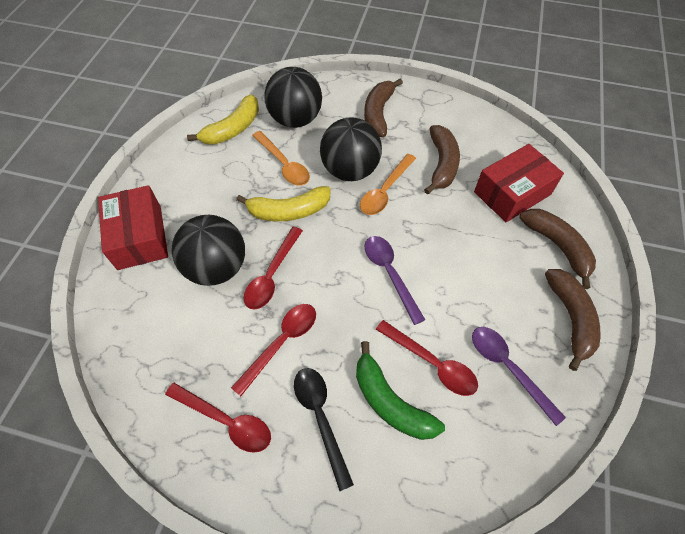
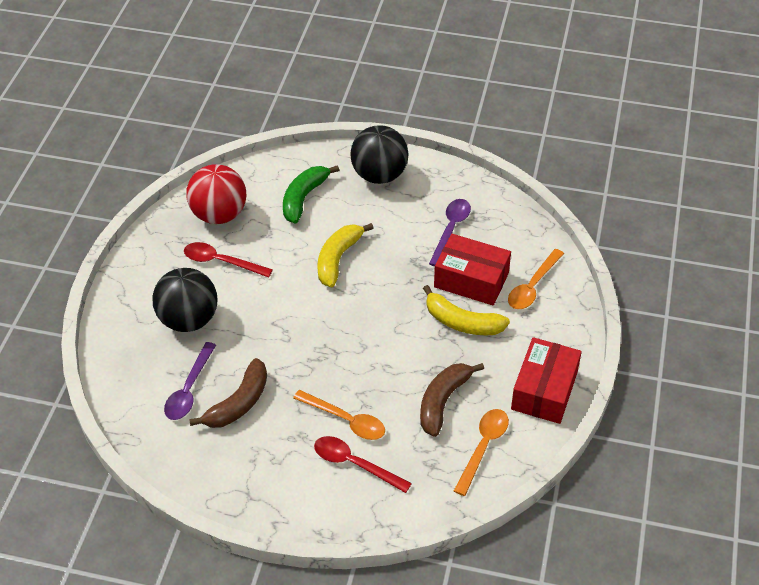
black ball: 3 -> 2
black spoon: 1 -> 0
brown banana: 4 -> 2
orange spoon: 2 -> 3
red ball: 0 -> 1
red spoon: 4 -> 2

